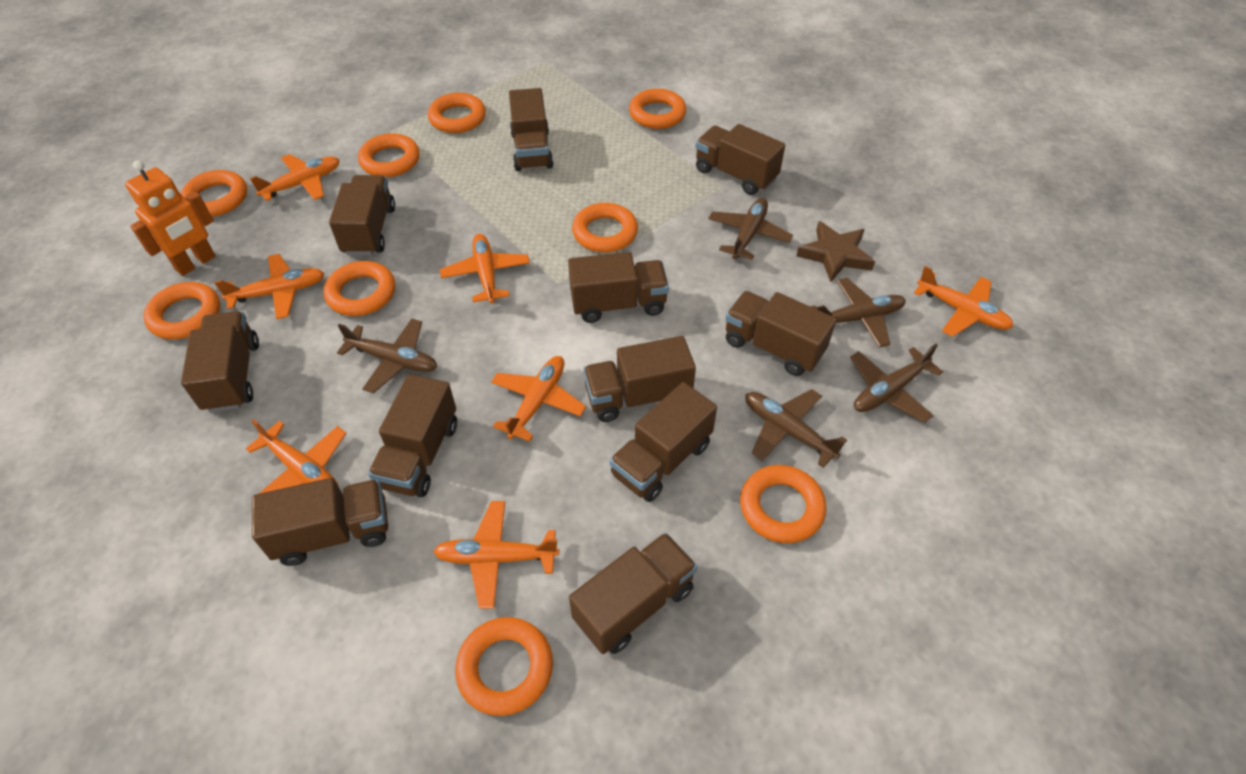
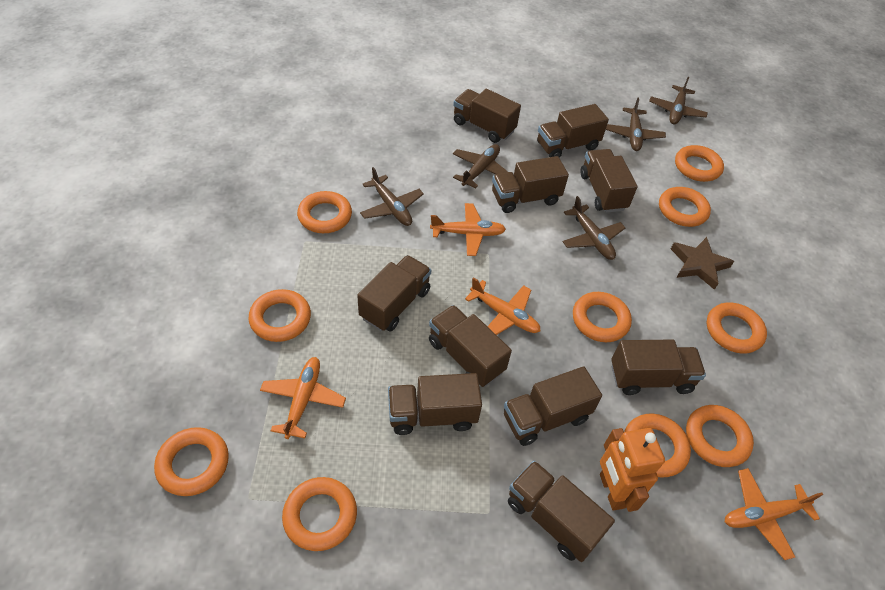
brown truck: 11 -> 10
orange plane: 7 -> 4
orange ring: 9 -> 10

